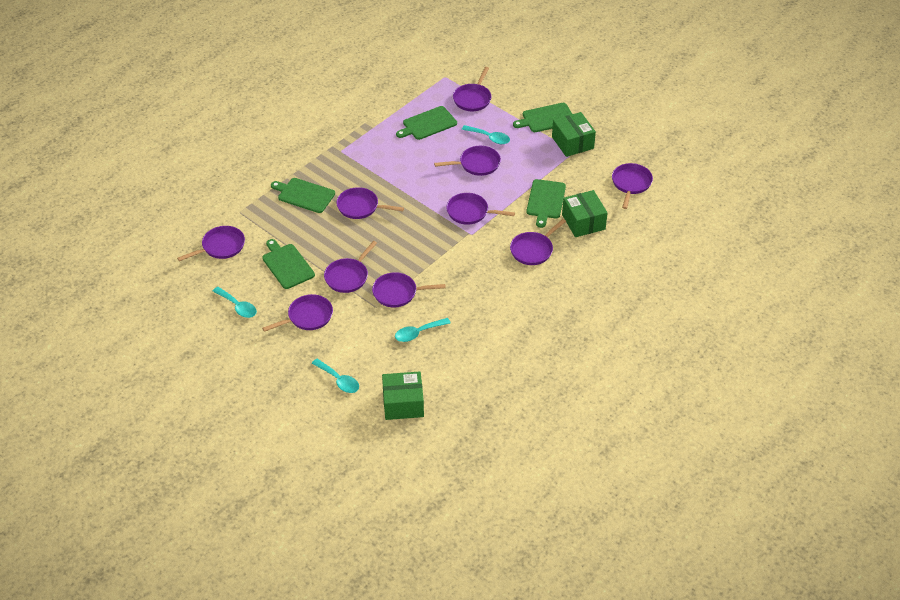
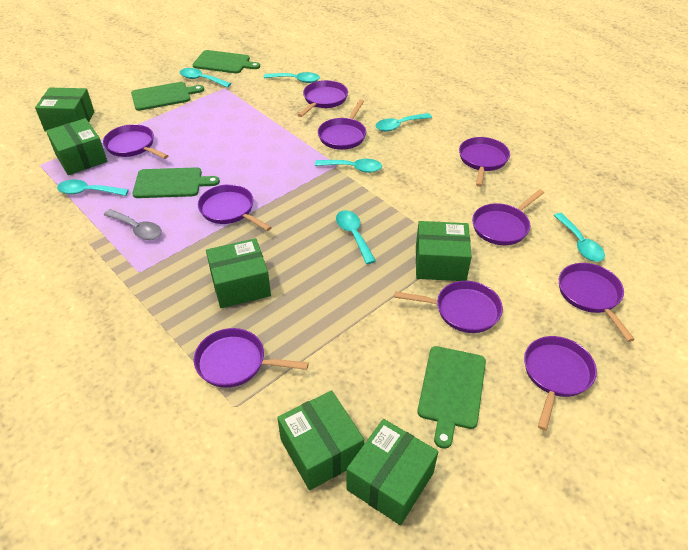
green box: 3 -> 6
green cutting board: 5 -> 4
grey spoon: 0 -> 1
turquoise spoon: 4 -> 7

